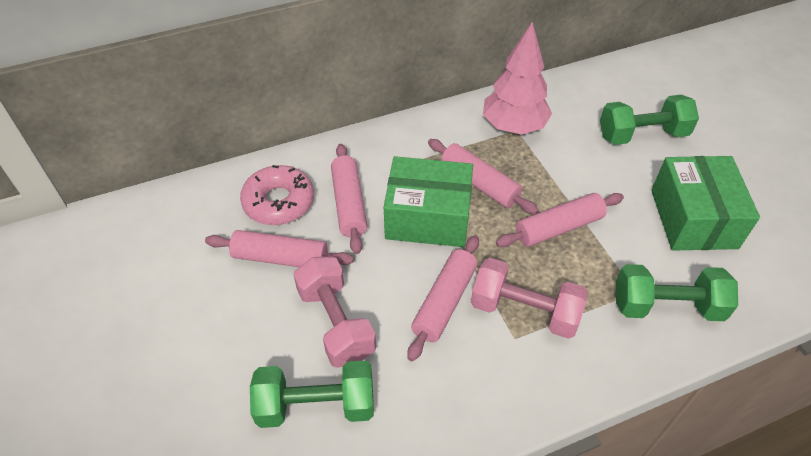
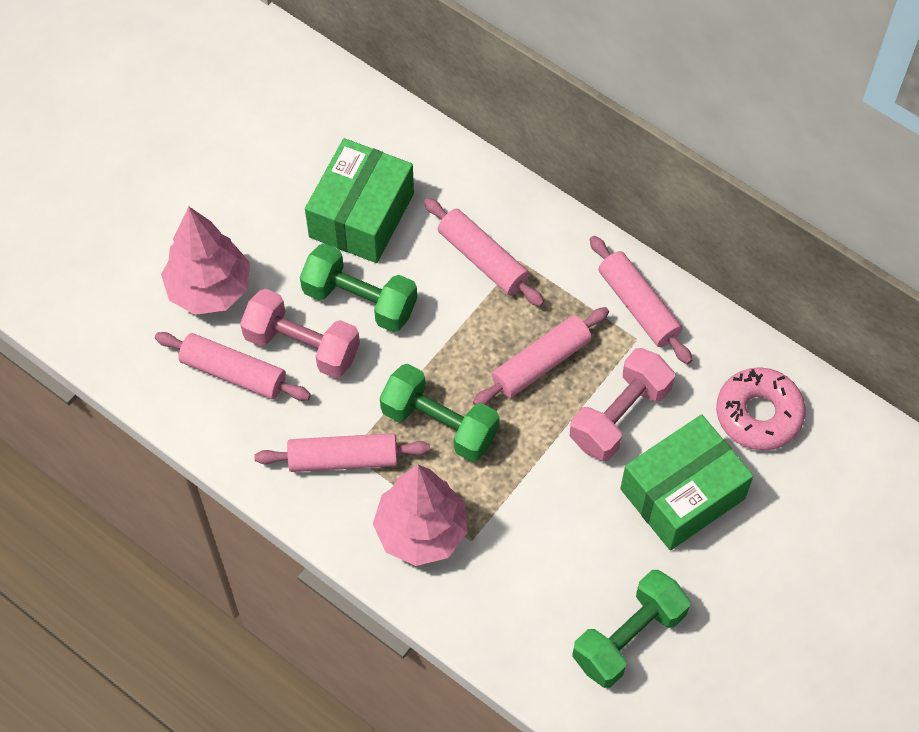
pink tree: 1 -> 2

